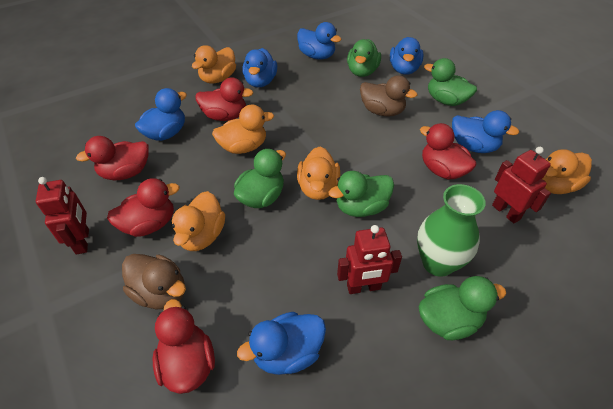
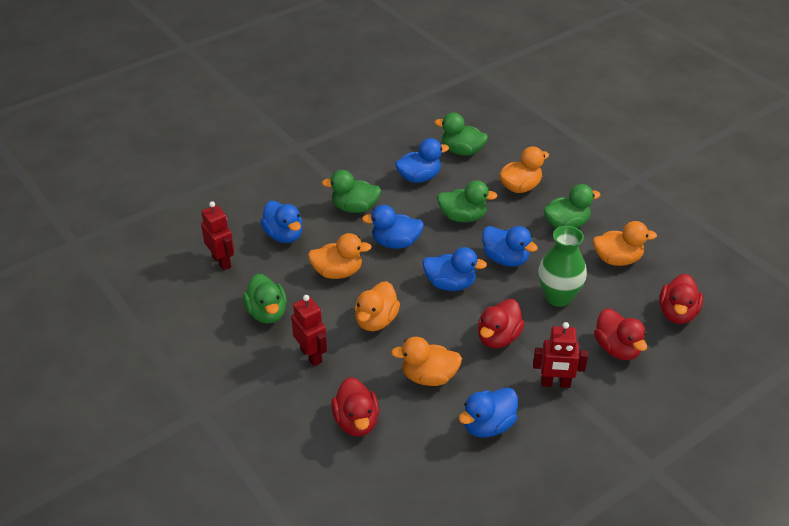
brown duck: 2 -> 0
red duck: 5 -> 4

